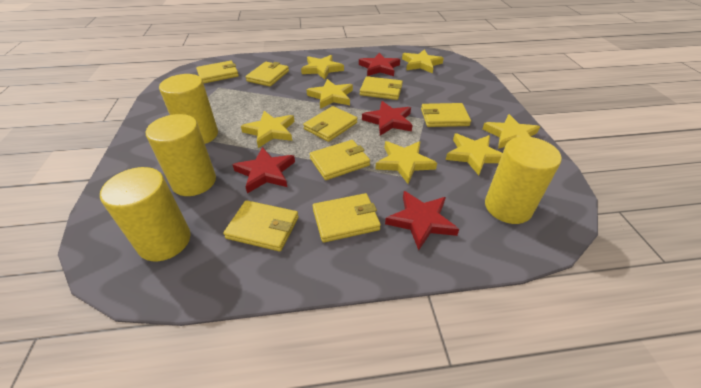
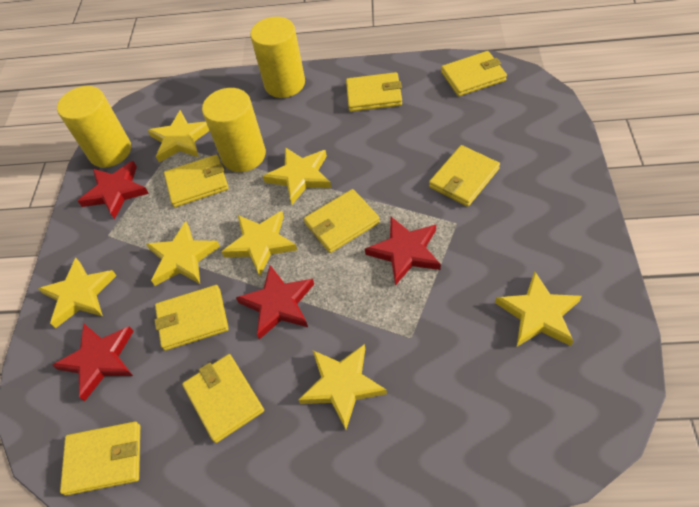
yellow cylinder: 4 -> 3

